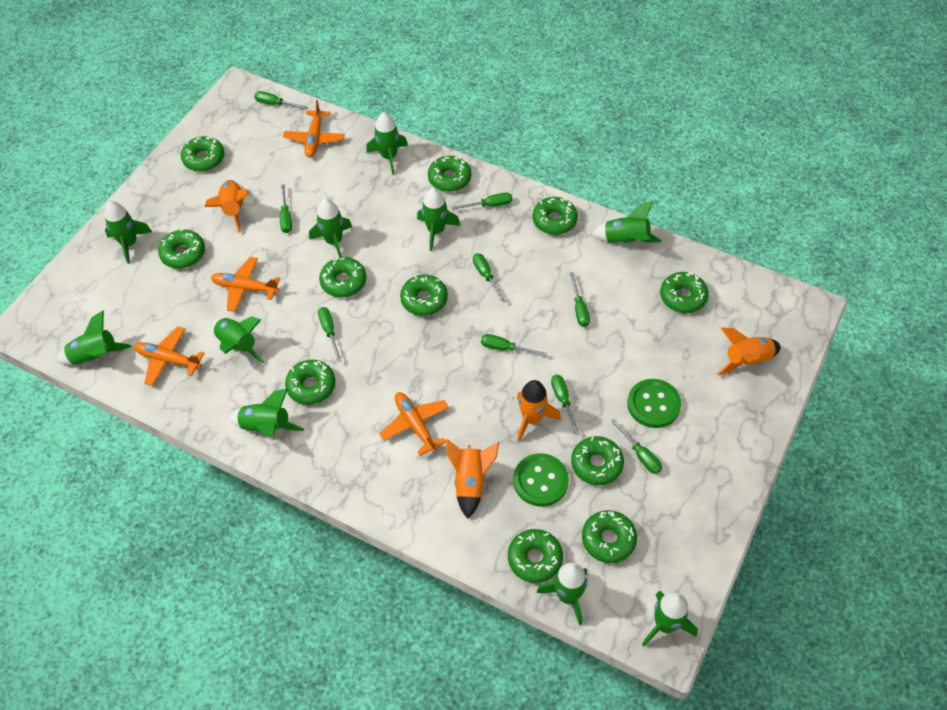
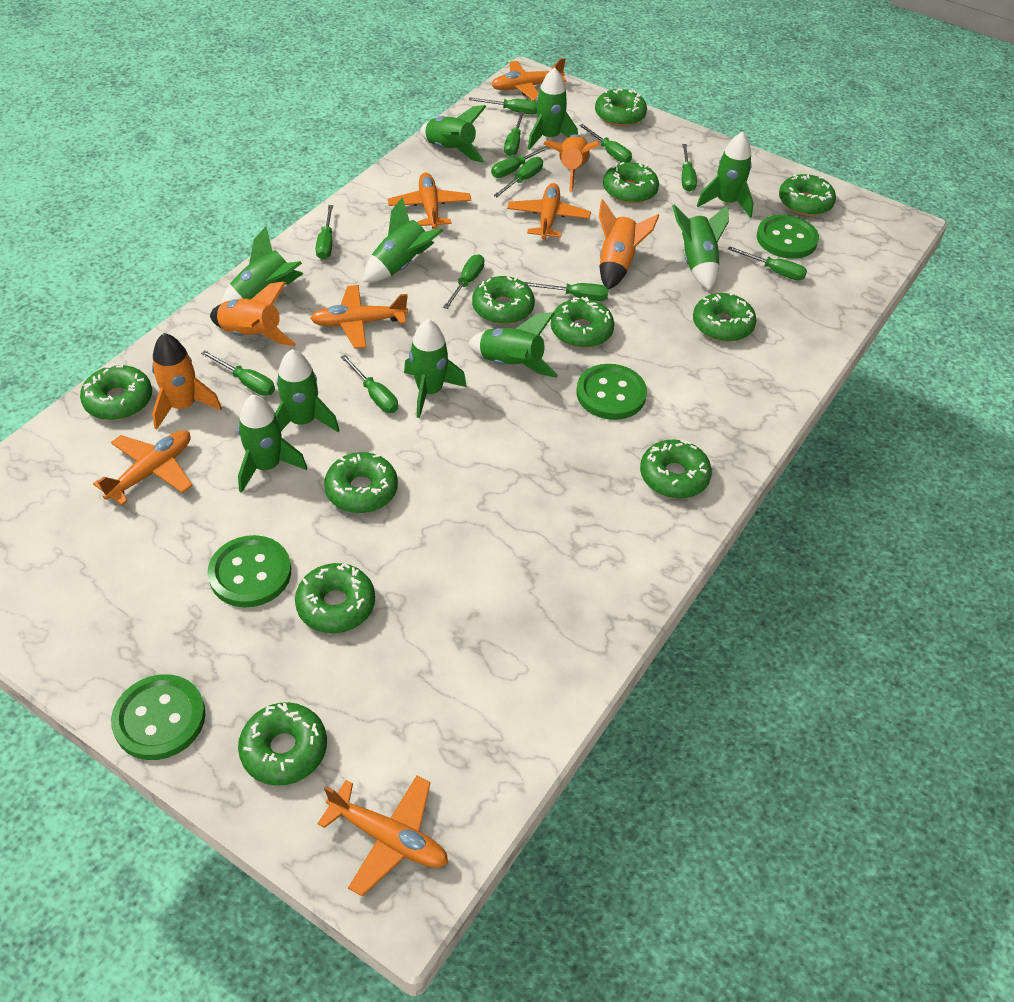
green button: 2 -> 4
green screwdriver: 9 -> 12
orange plane: 4 -> 6

